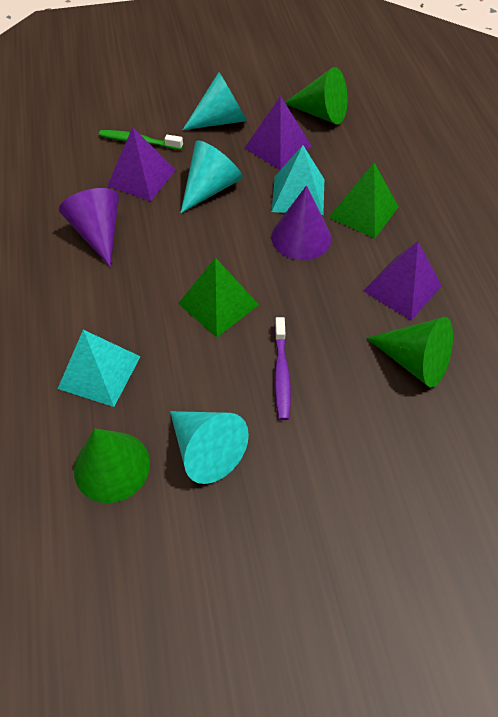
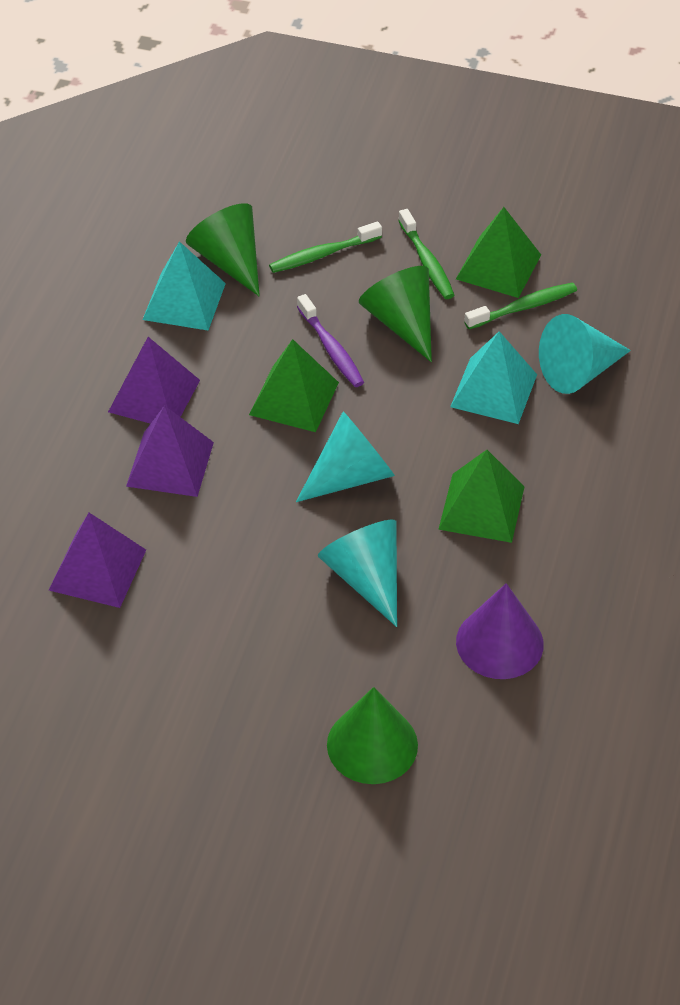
green pyramid: 2 -> 3
green toothbrush: 1 -> 3
purple cone: 2 -> 1

